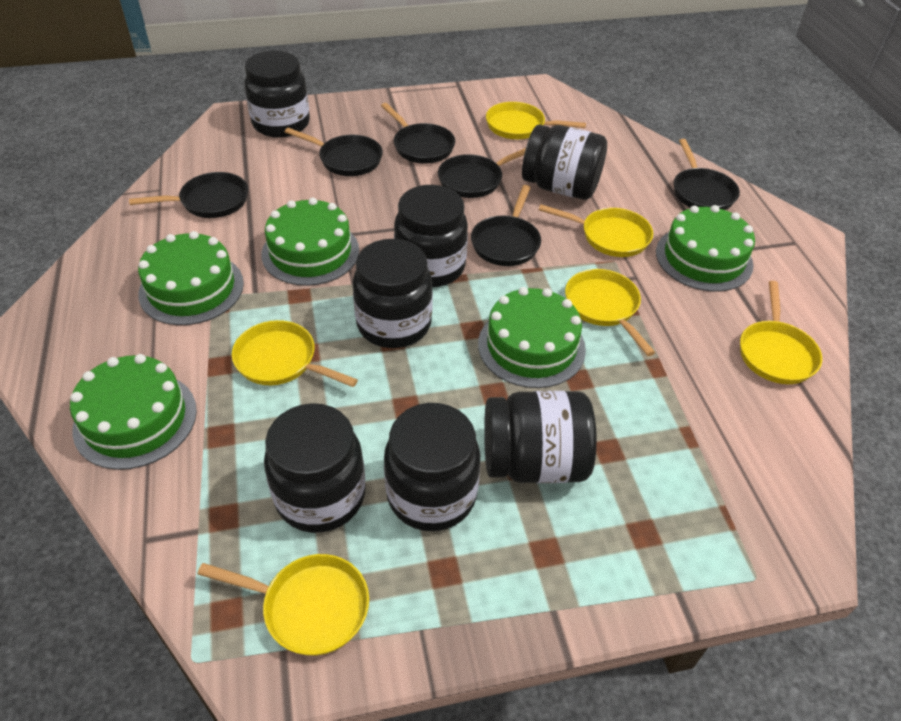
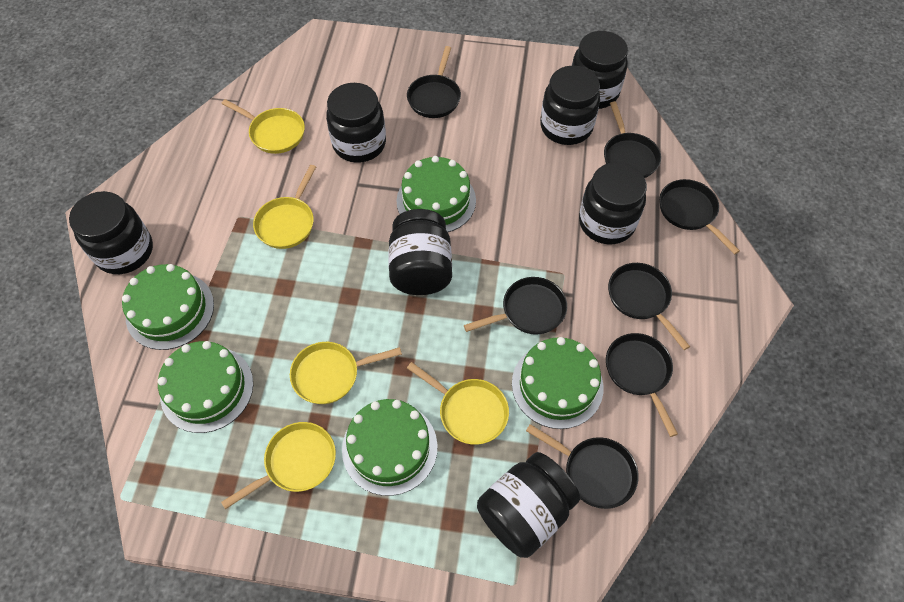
black pan: 6 -> 7
yellow pan: 6 -> 5

